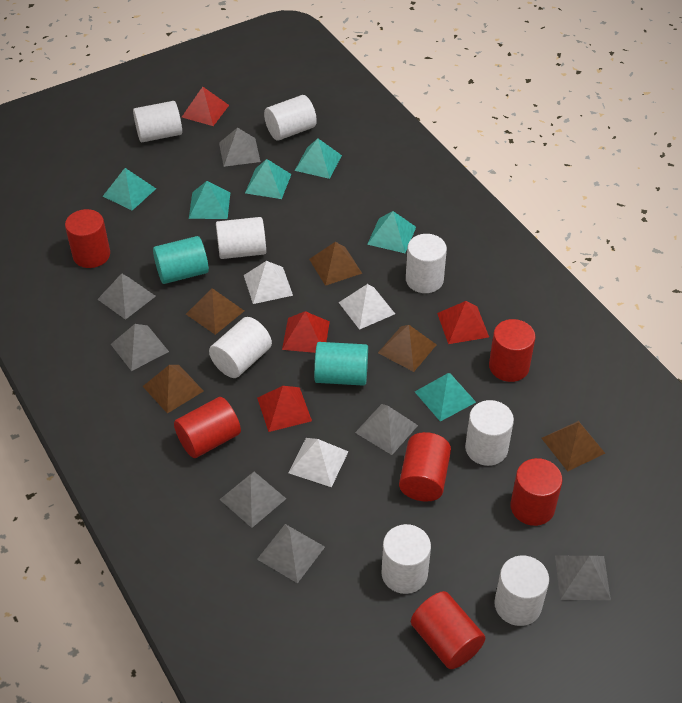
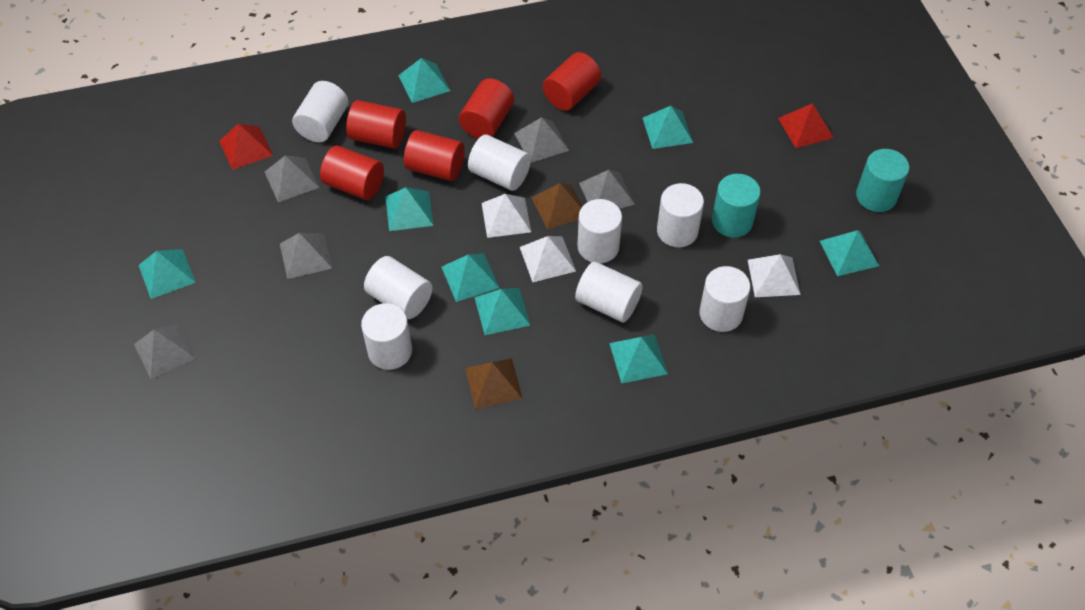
brown pyramid: 5 -> 2
grey pyramid: 7 -> 5
red cylinder: 6 -> 5
red pyramid: 4 -> 2
turquoise pyramid: 6 -> 8

